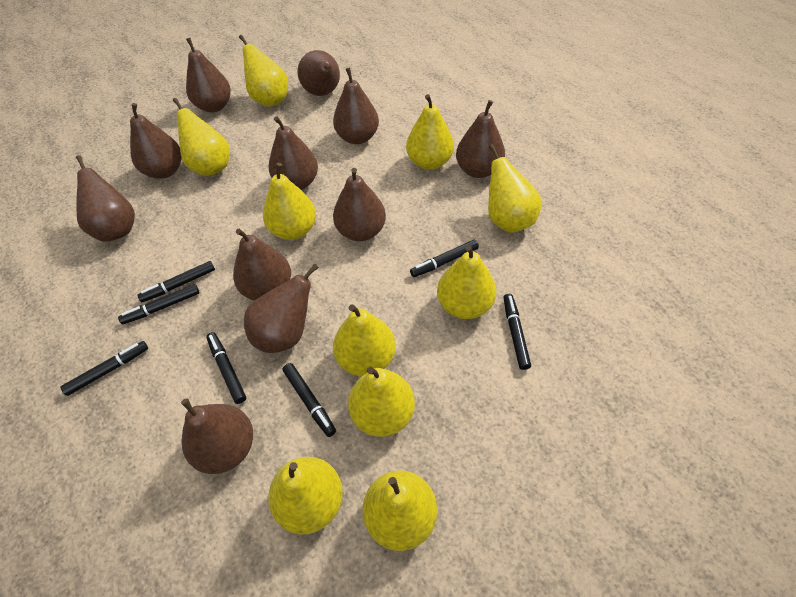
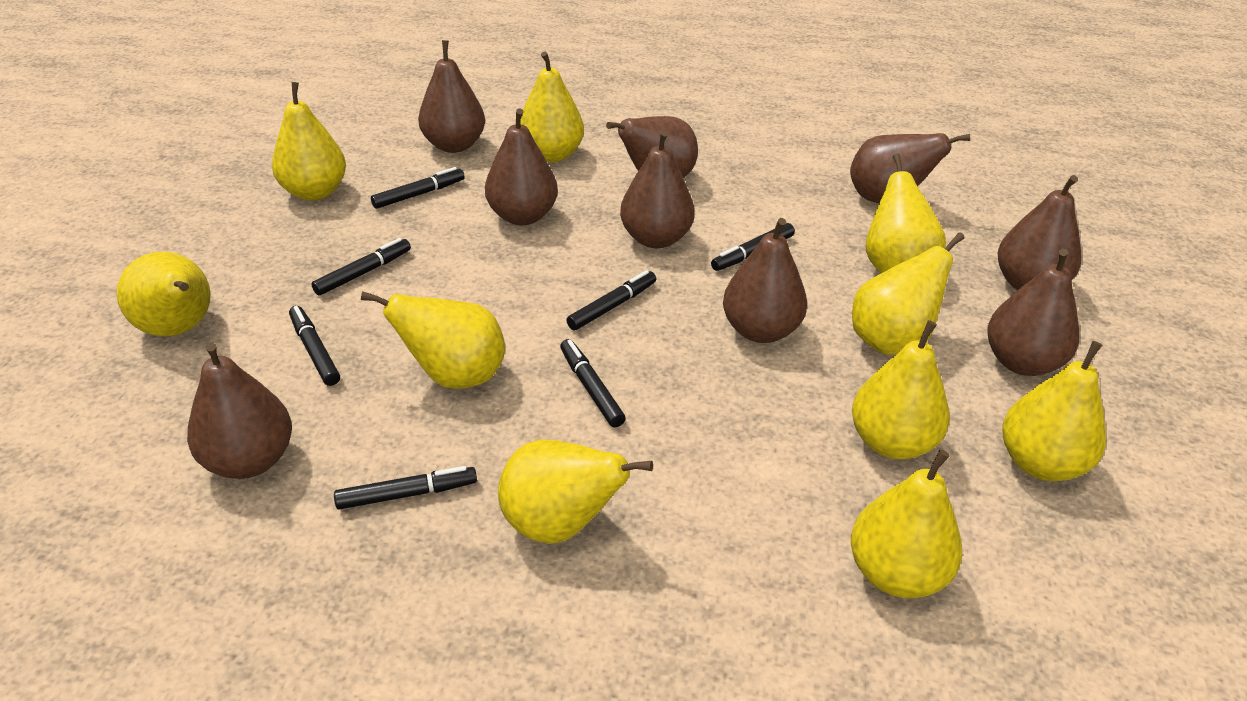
brown pear: 11 -> 9

